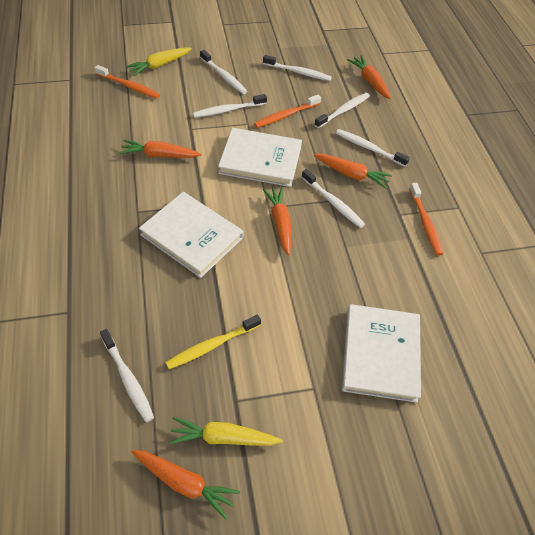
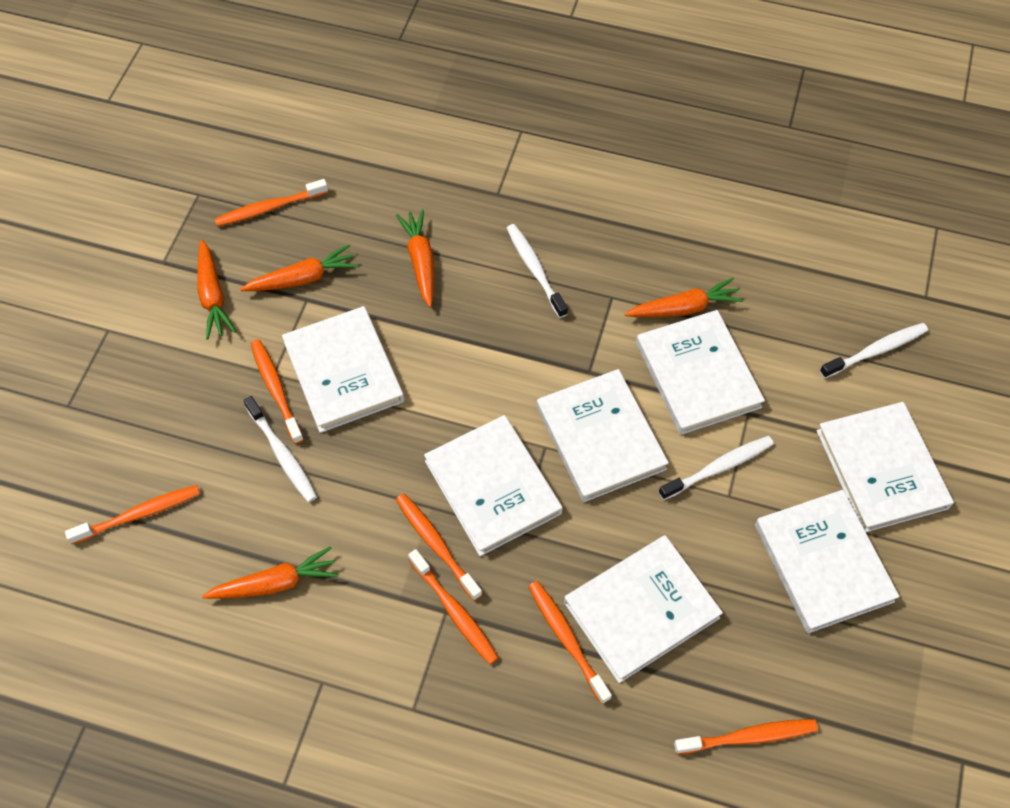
orange toothbrush: 3 -> 7
white book: 3 -> 7
white toothbrush: 7 -> 4
yellow carrot: 2 -> 0
yellow toothbrush: 1 -> 0

